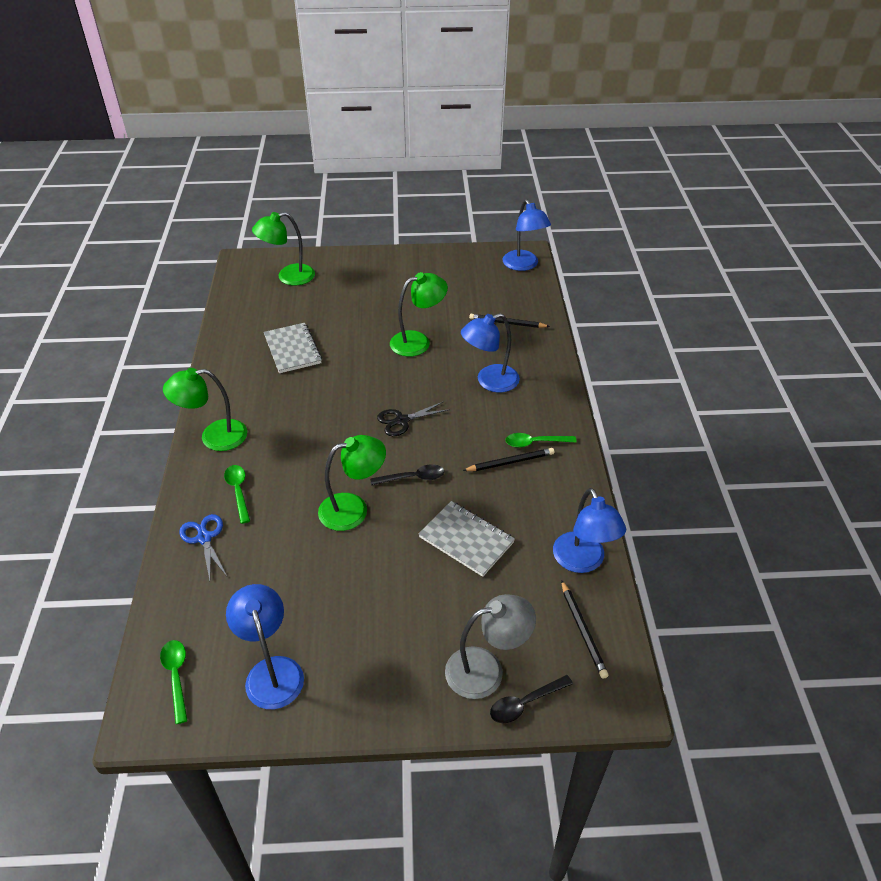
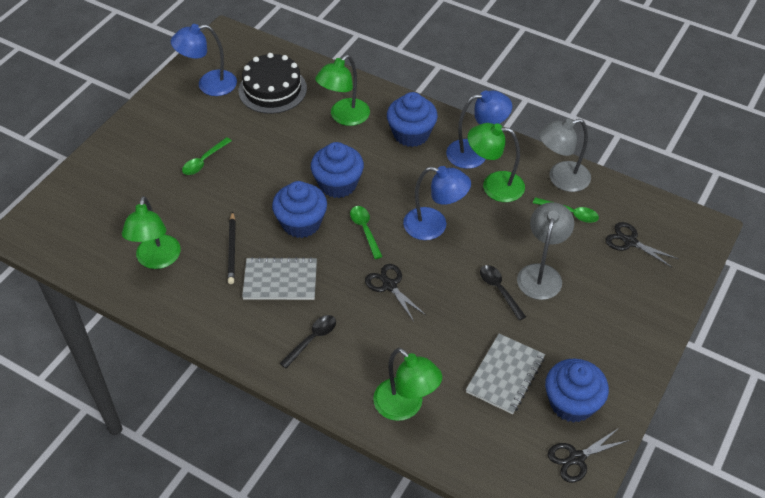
black cake: 0 -> 1
black pencil: 3 -> 1
black scissors: 1 -> 3
blue cupcake: 0 -> 4
blue lamp: 4 -> 3
blue scissors: 1 -> 0
grey lamp: 1 -> 2

